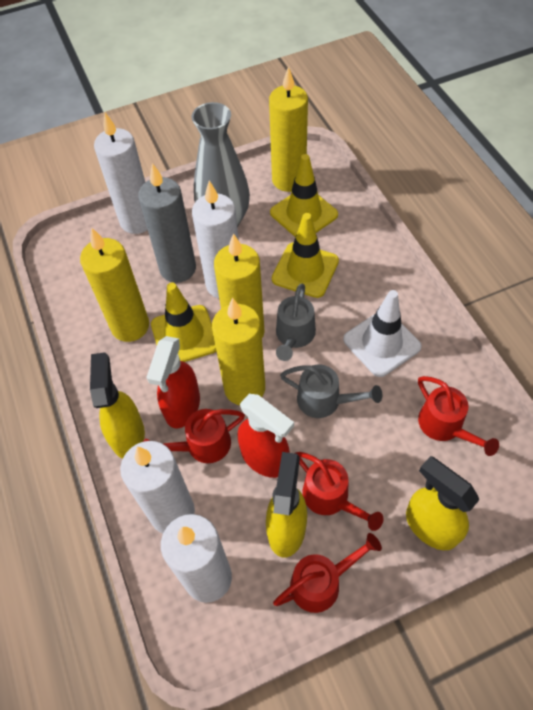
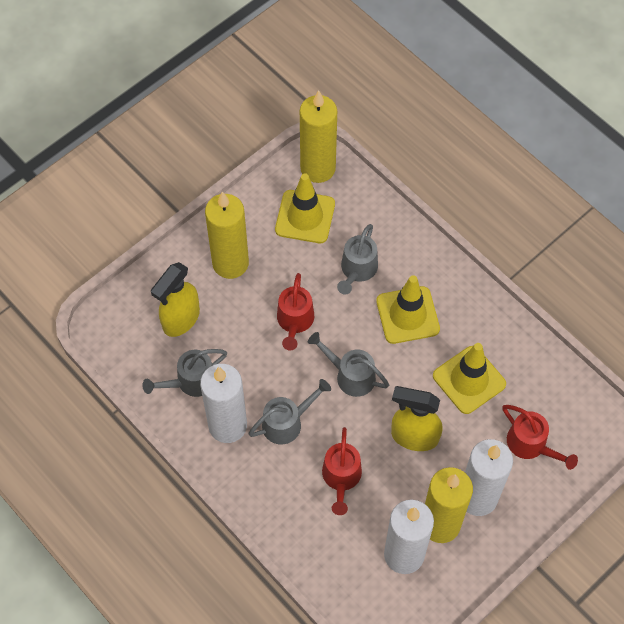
grey candle: 1 -> 0
grey vase: 1 -> 0
grey watering can: 2 -> 4
red spray bottle: 2 -> 0
red watering can: 4 -> 3
white candle: 4 -> 3
white traffic cone: 1 -> 0
yellow candle: 4 -> 3
yellow spray bottle: 3 -> 2

